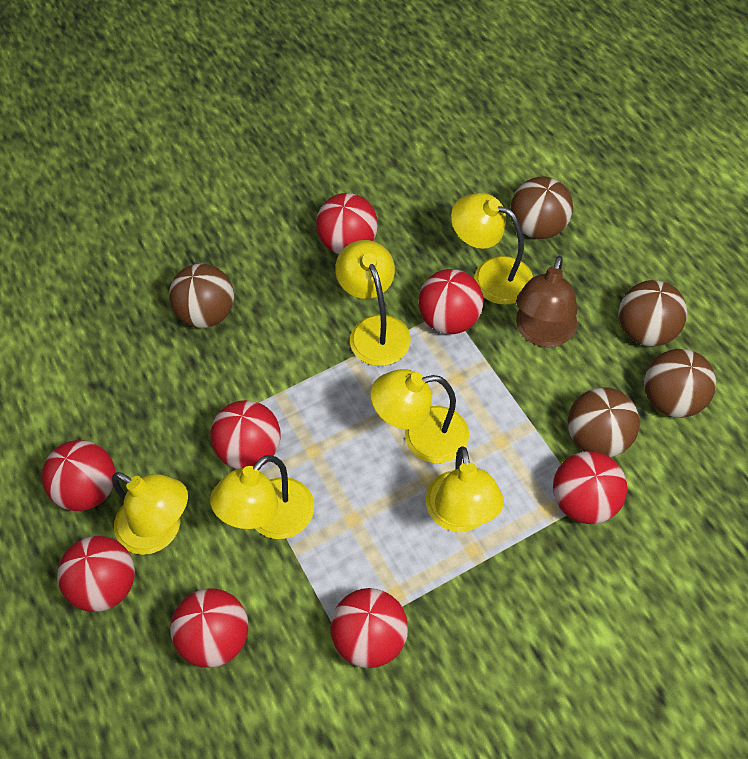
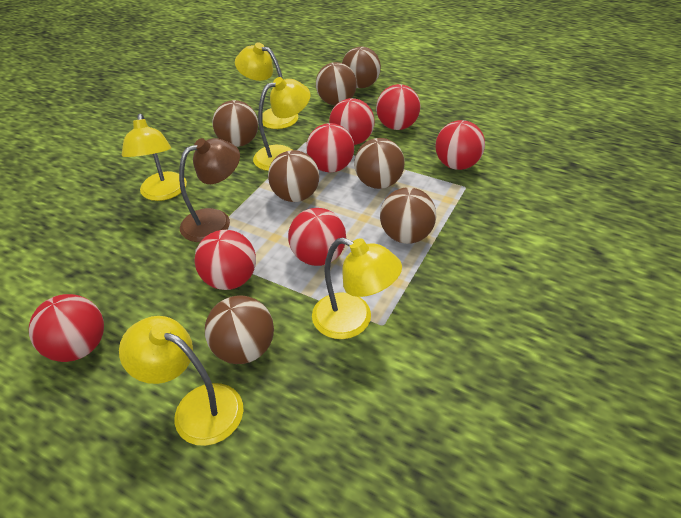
brown ball: 5 -> 7
red ball: 8 -> 7
yellow lamp: 6 -> 5

